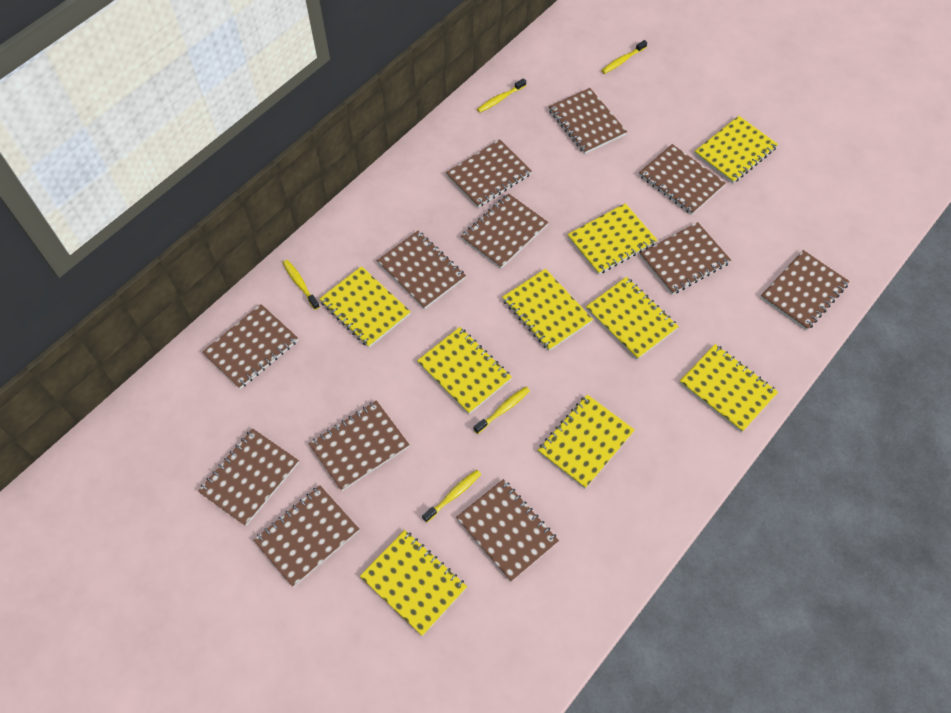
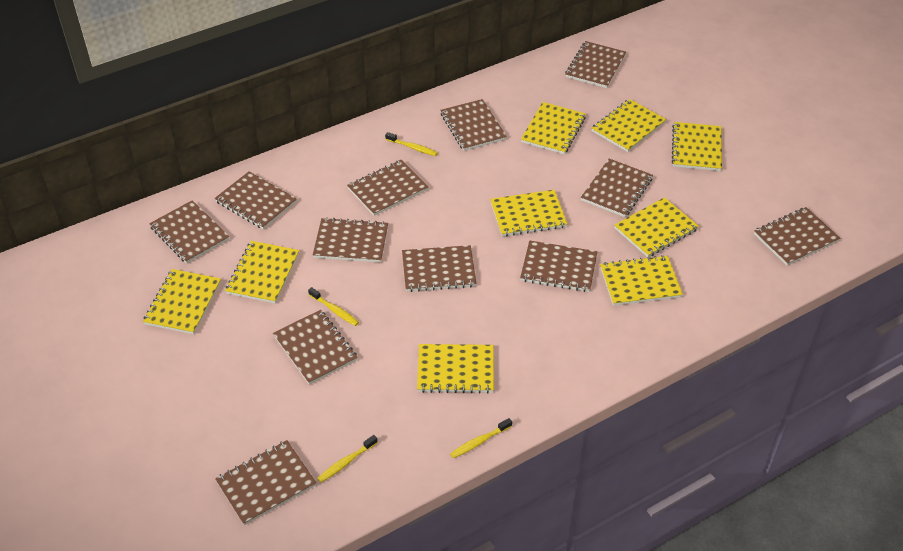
yellow toothbrush: 5 -> 4

